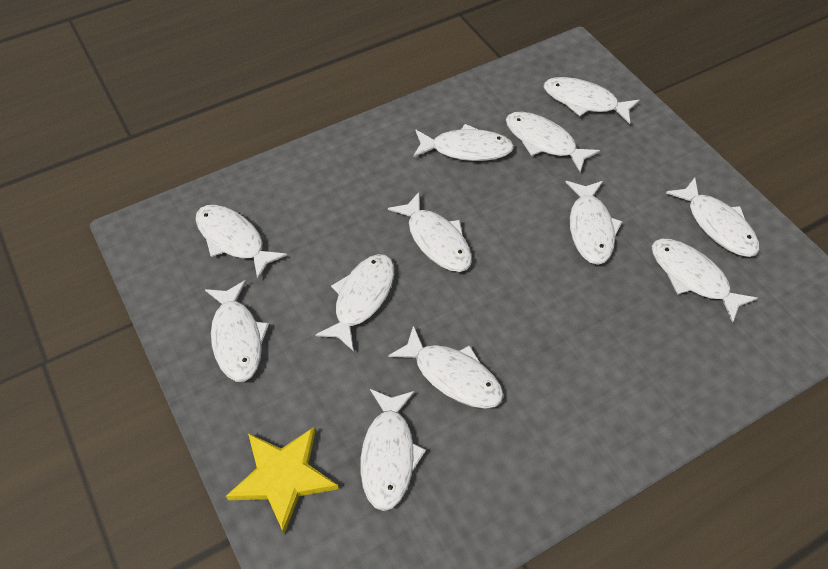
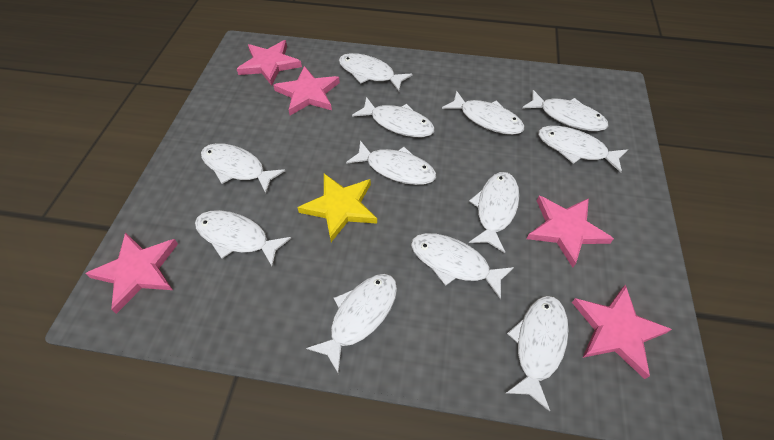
pink star: 0 -> 5

